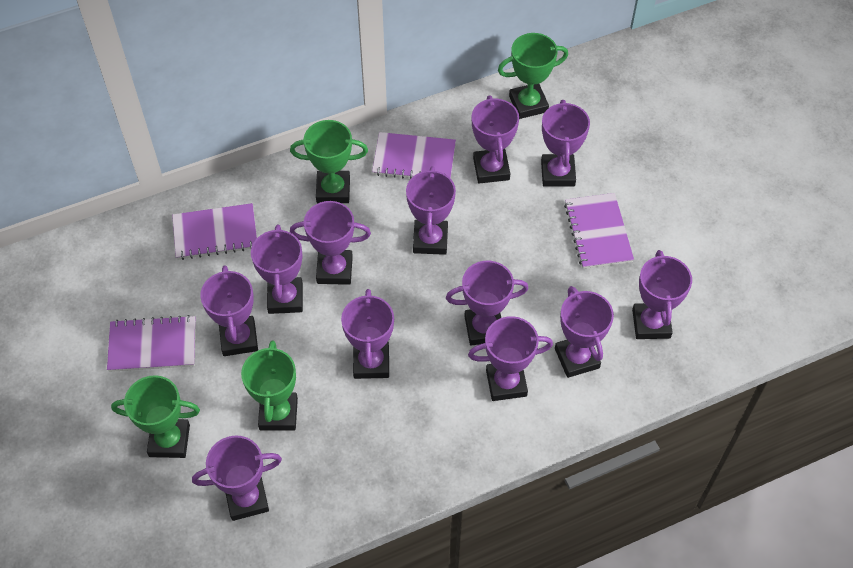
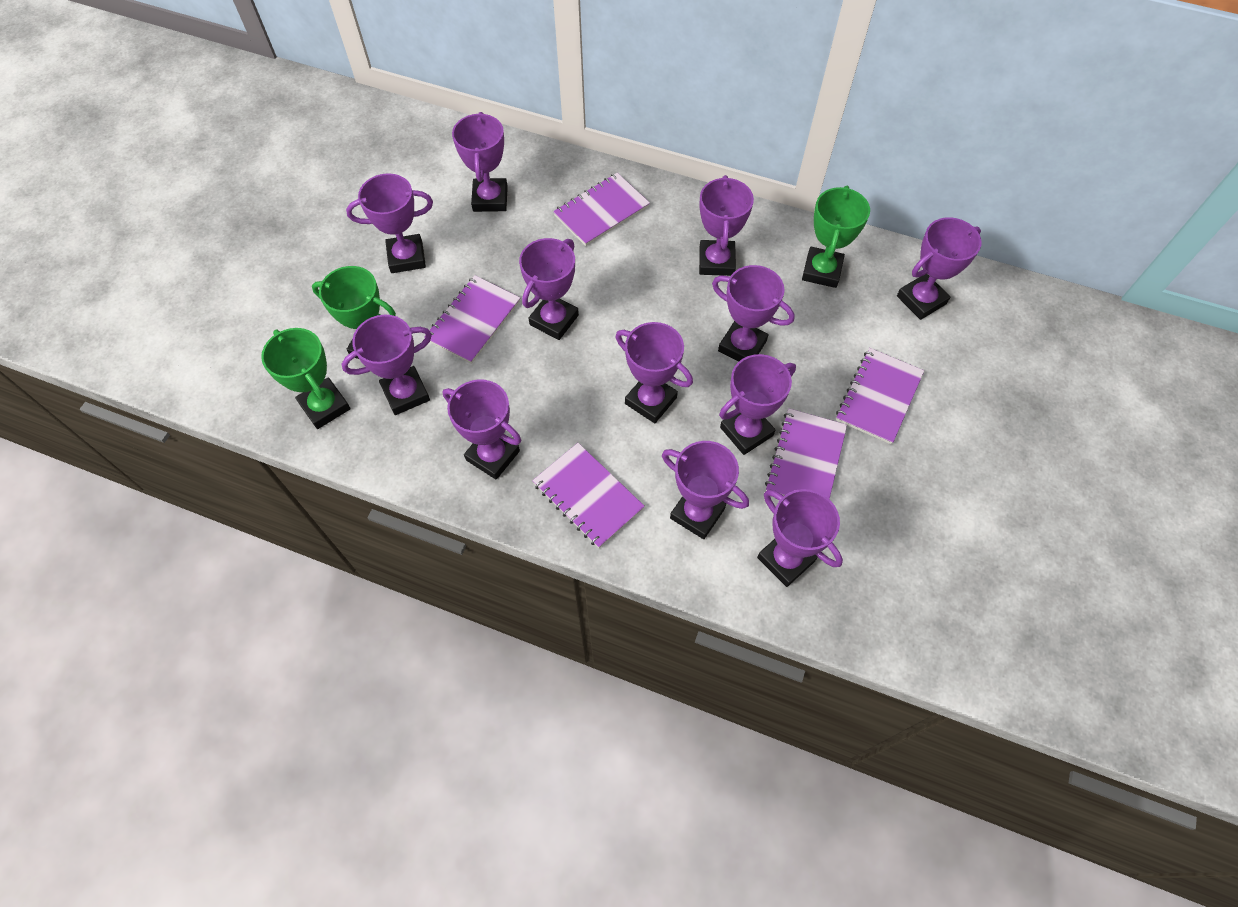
green trophy: 4 -> 3
purple notebook: 4 -> 5

